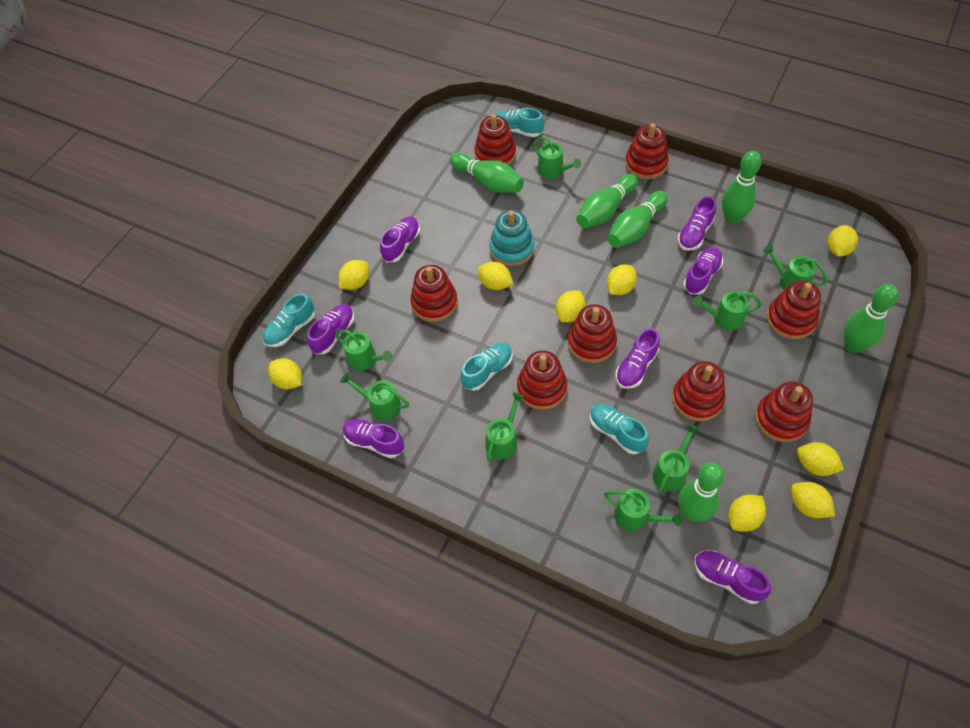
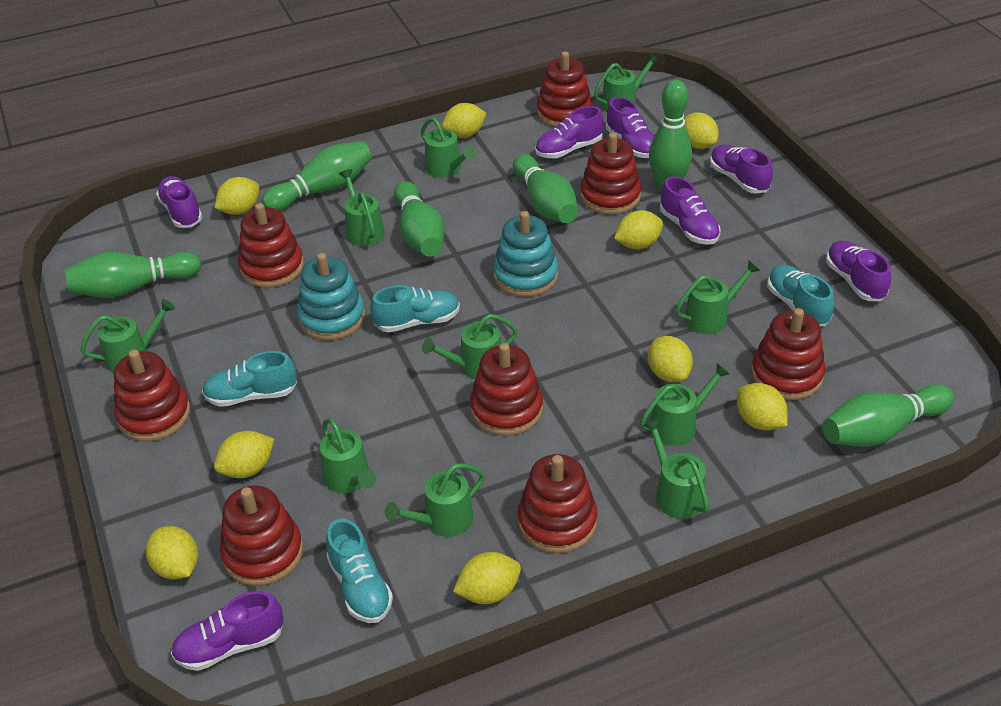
green watering can: 8 -> 10
turquoise stacking toy: 1 -> 2

